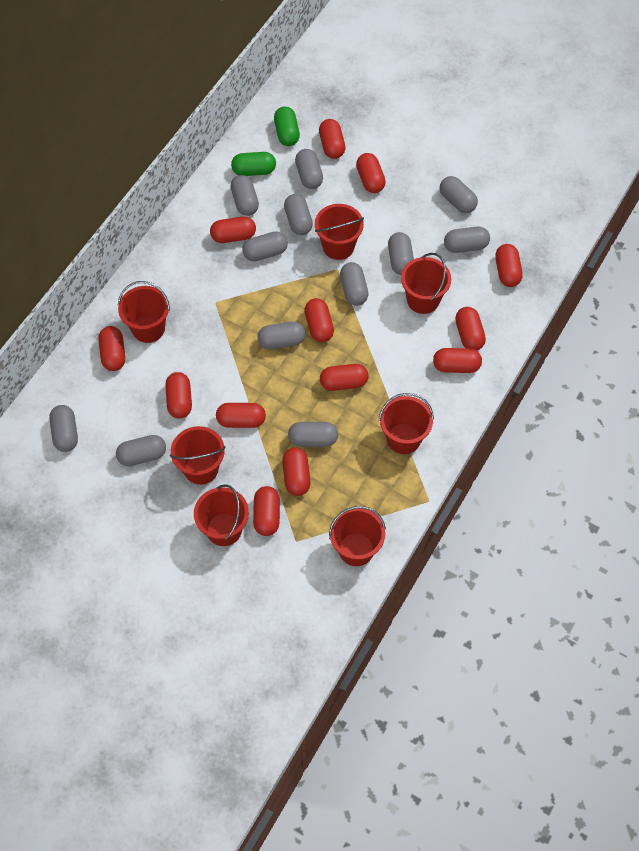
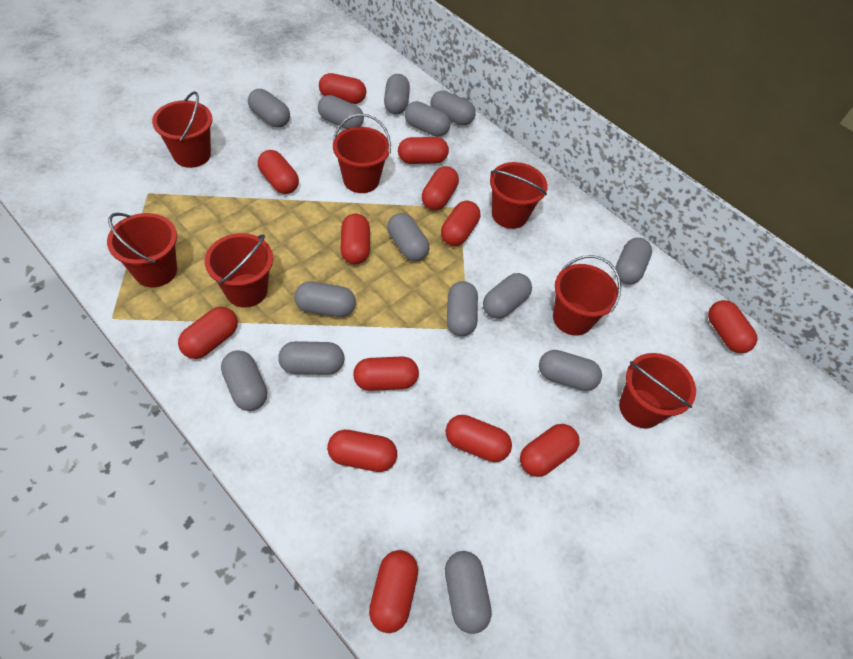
green capsule: 2 -> 0
grey capsule: 12 -> 14

